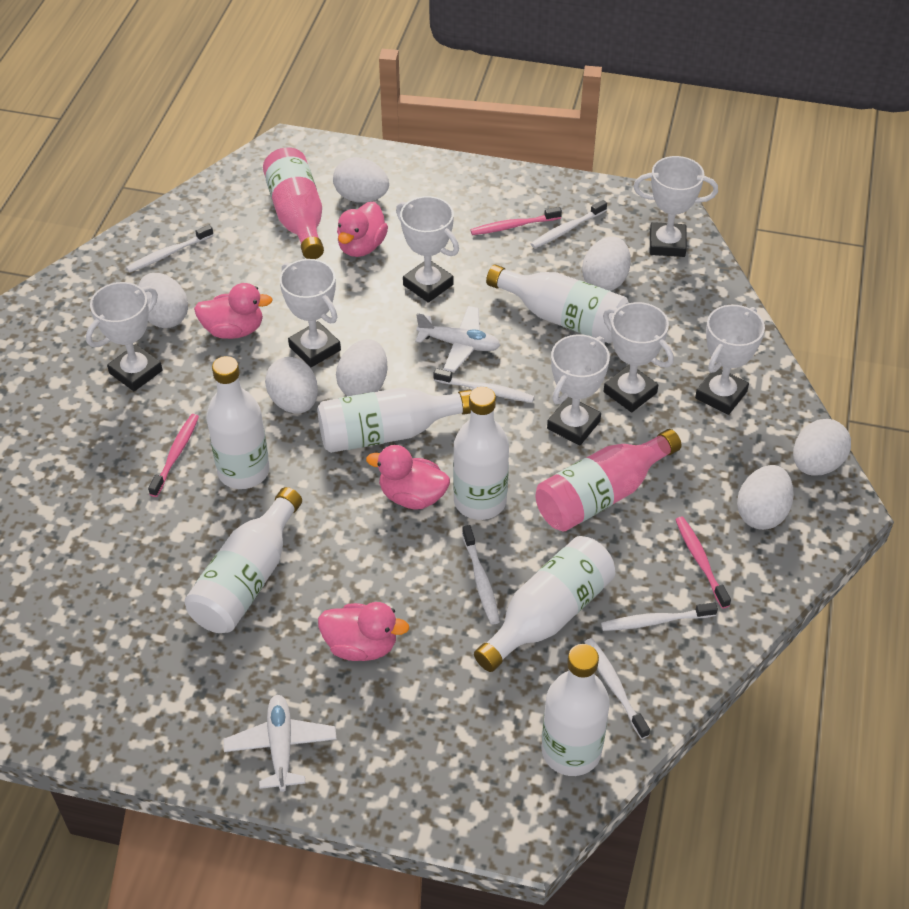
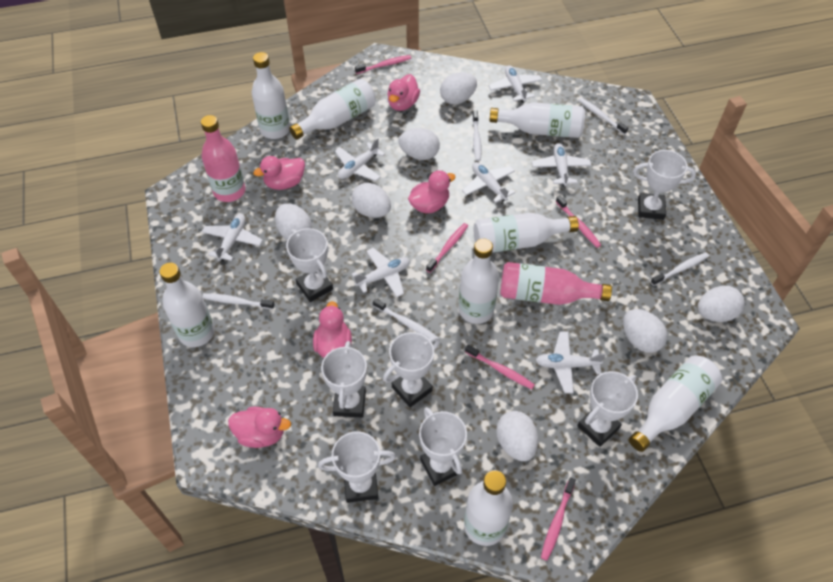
pink duck: 4 -> 5
pink toothbrush: 3 -> 5
white bottle: 7 -> 8
white plane: 2 -> 7
white toothbrush: 6 -> 5

